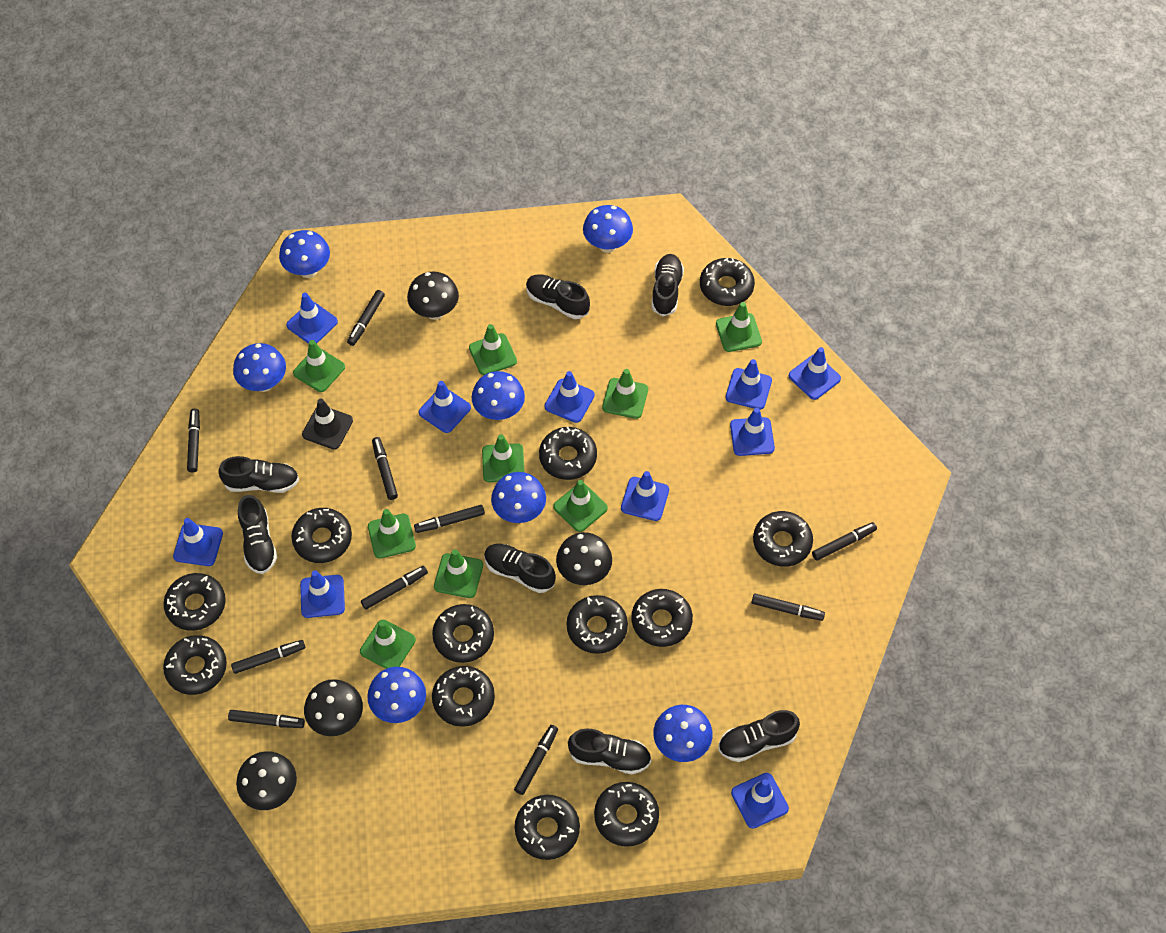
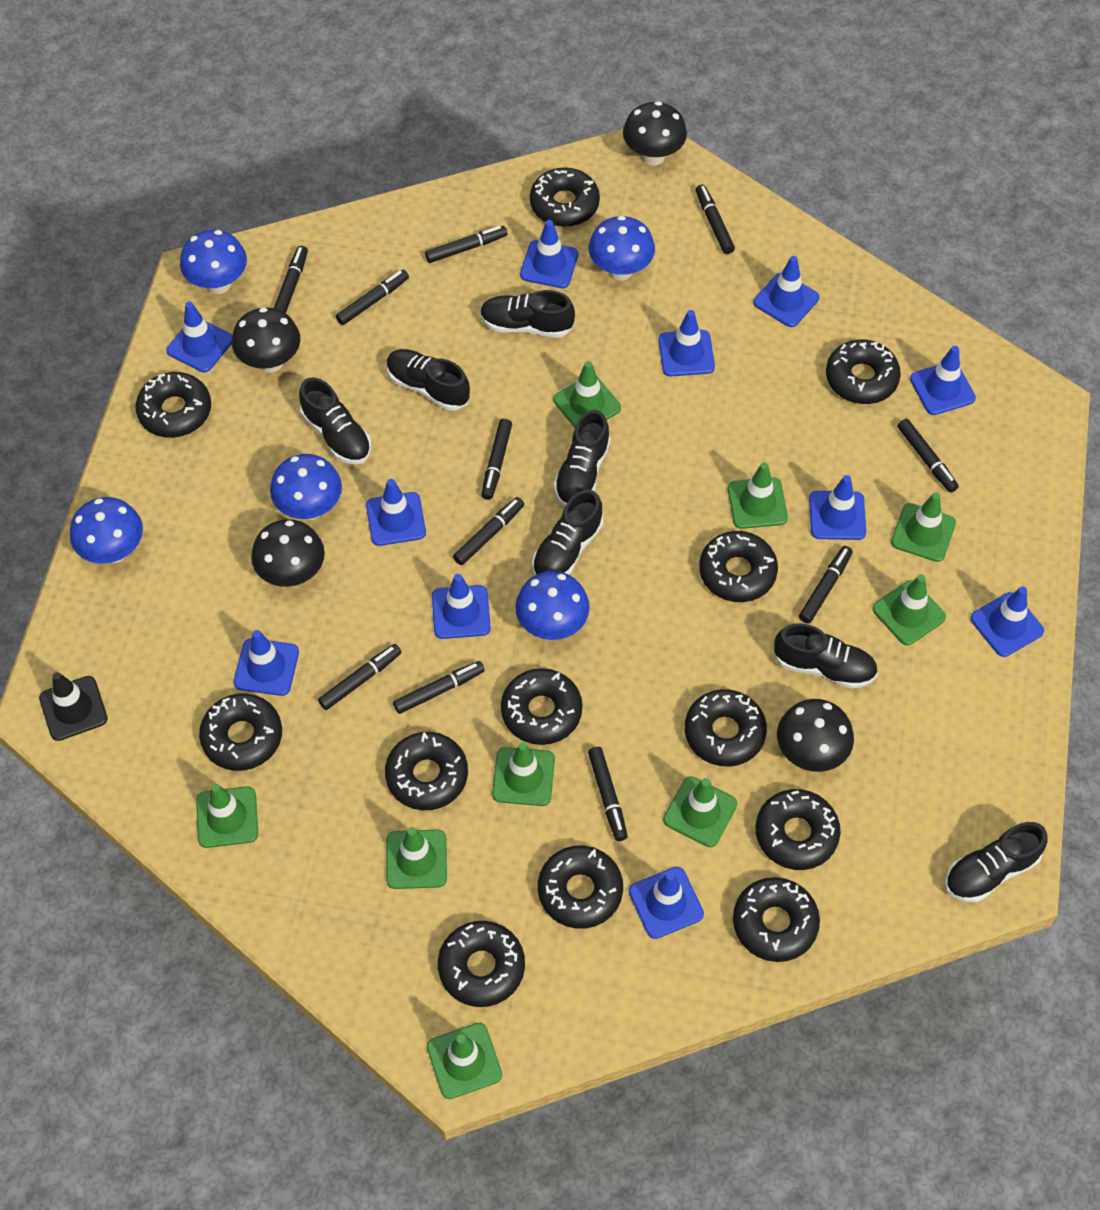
black marker: 10 -> 11
blue mushroom: 7 -> 5
blue traffic cone: 10 -> 11

